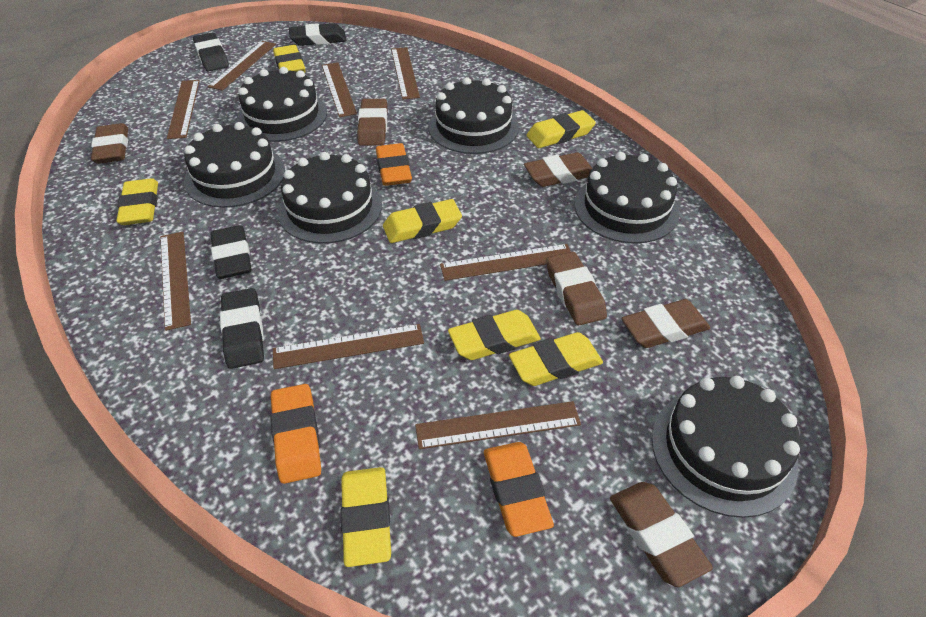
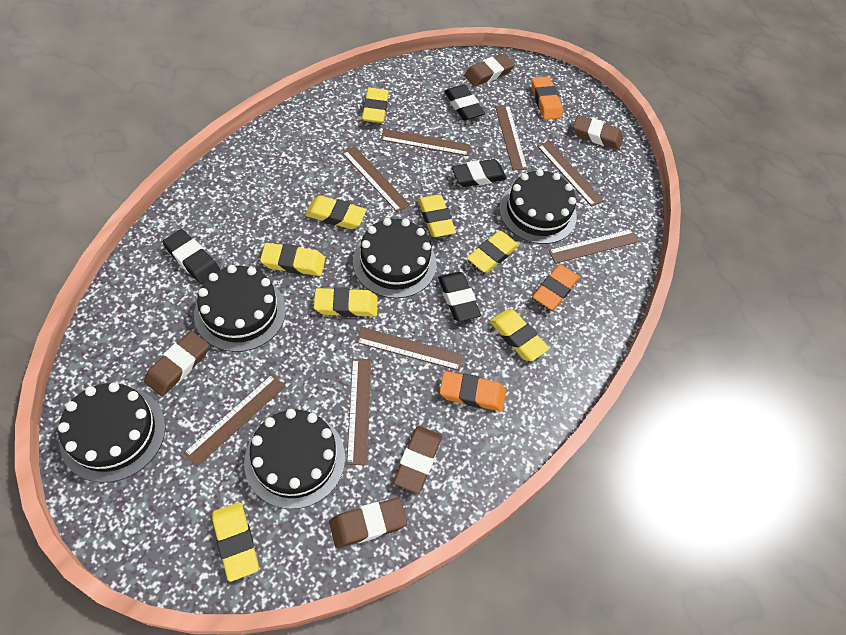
black cake: 6 -> 5
brown eraser: 6 -> 5
yellow eraser: 7 -> 8

